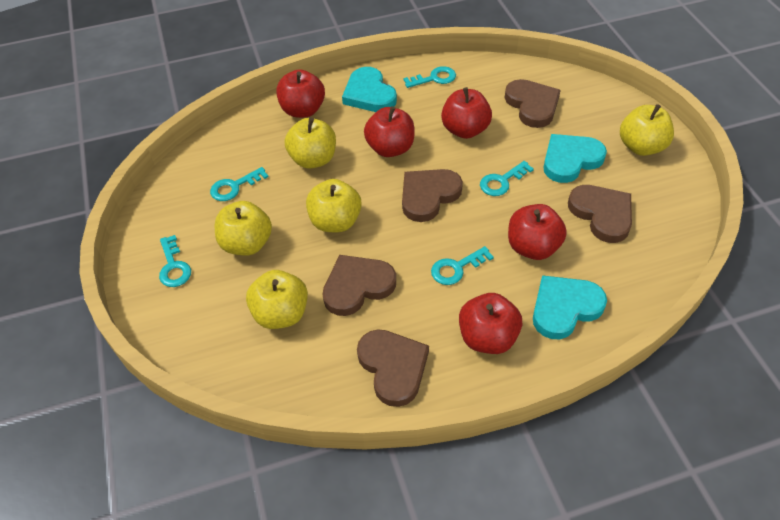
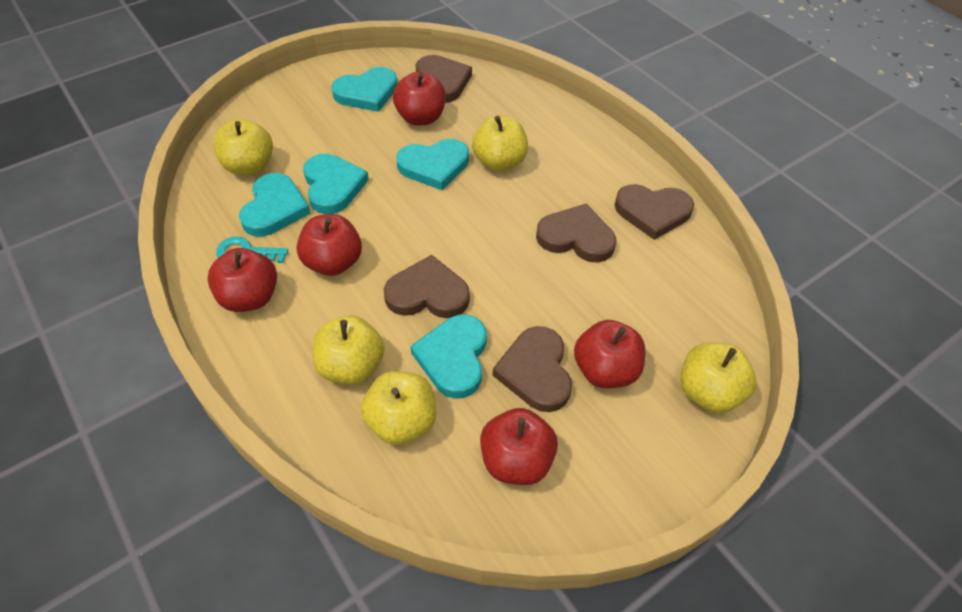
turquoise heart: 3 -> 5
turquoise key: 5 -> 1

